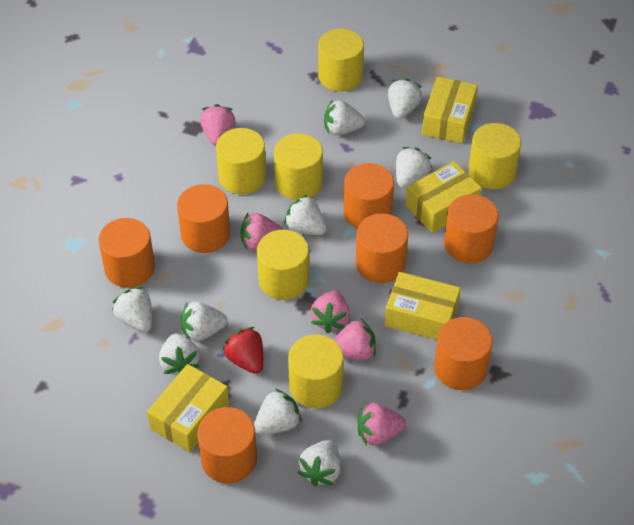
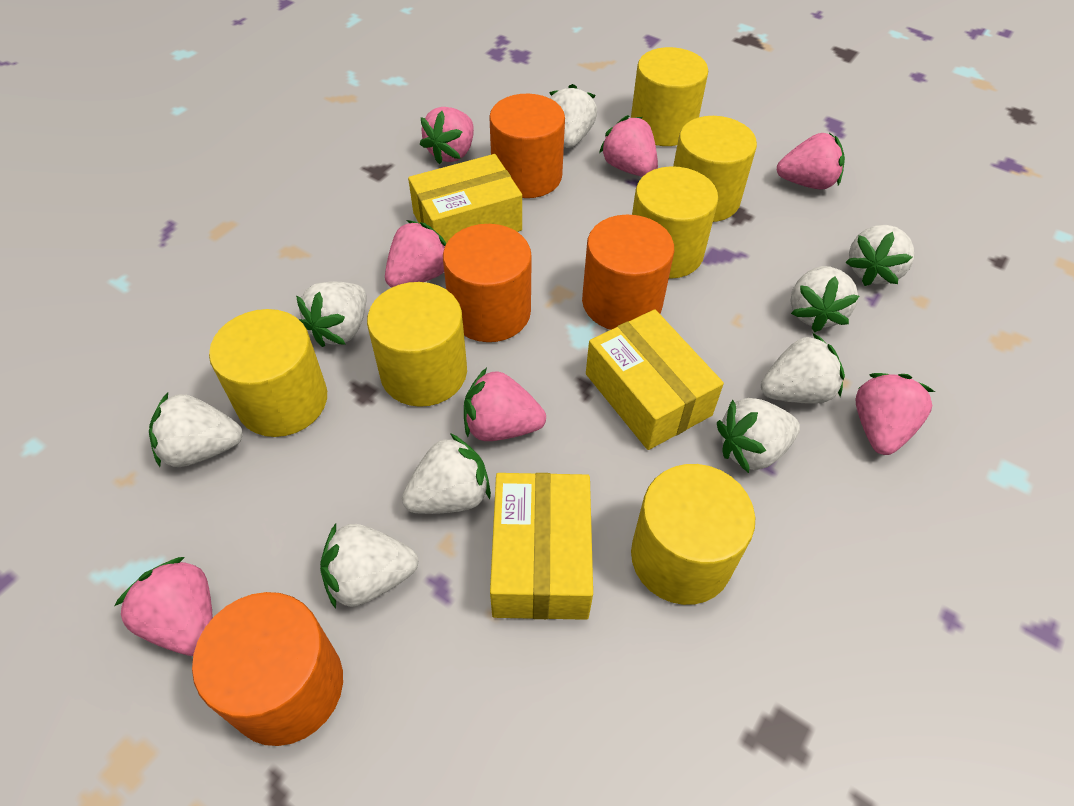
orange cylinder: 7 -> 4
pink strawberry: 5 -> 7
red strawberry: 1 -> 0
yellow box: 4 -> 3

